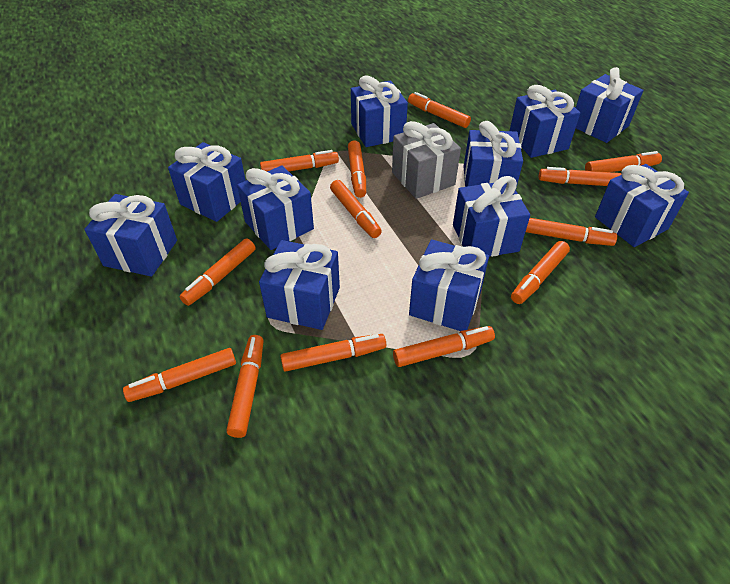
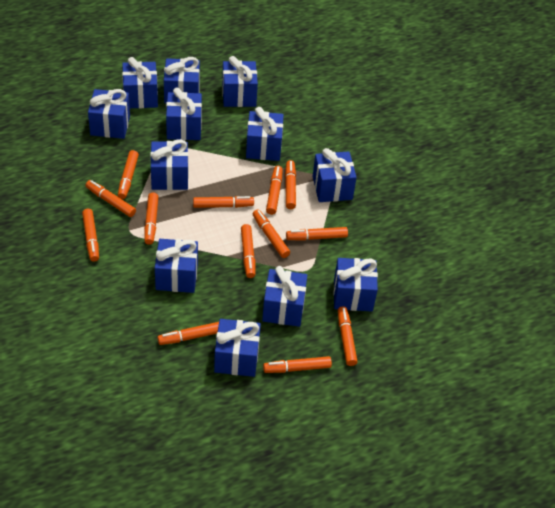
blue gift: 11 -> 12
grey gift: 1 -> 0

